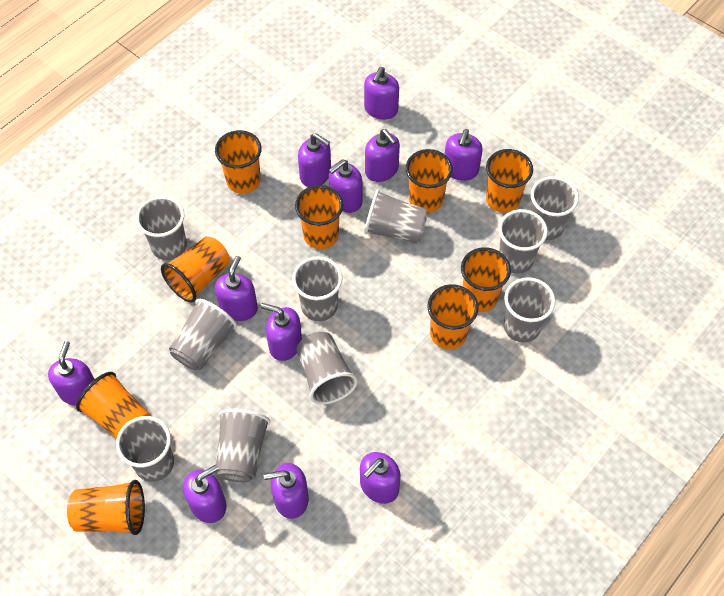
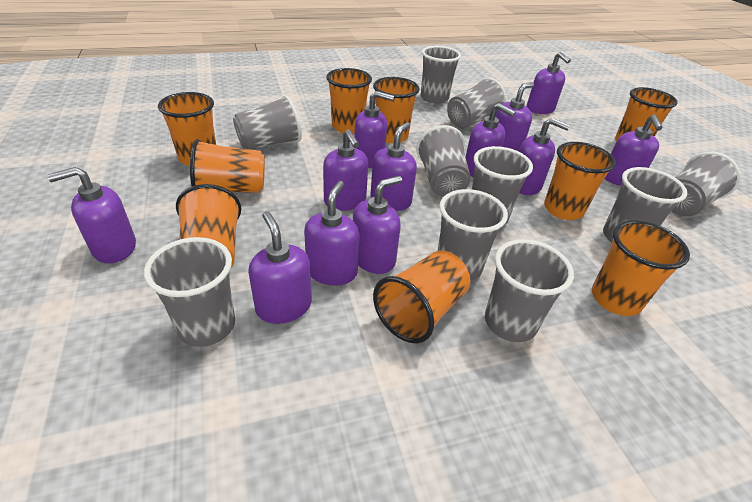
purple soap dispenser: 11 -> 12

